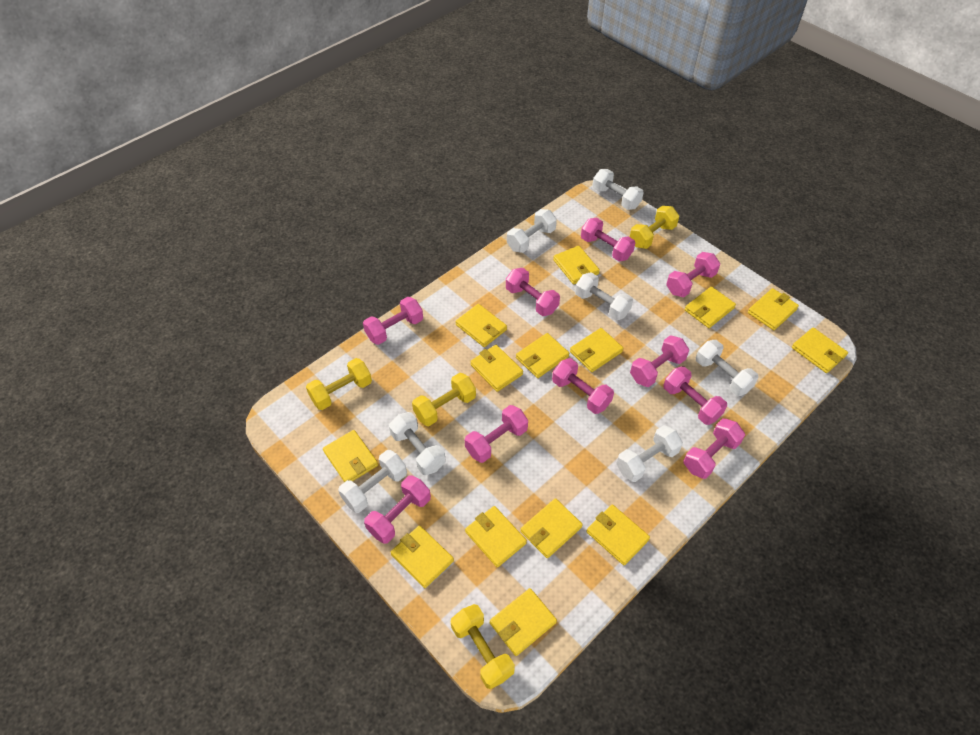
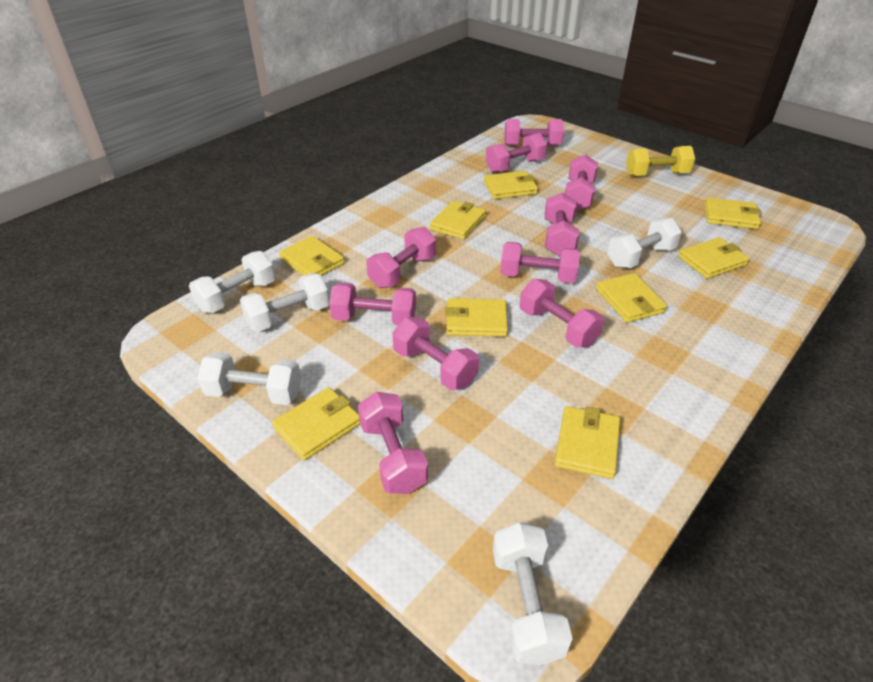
white dumbbell: 7 -> 5
yellow dumbbell: 4 -> 1
yellow wallet: 14 -> 9

